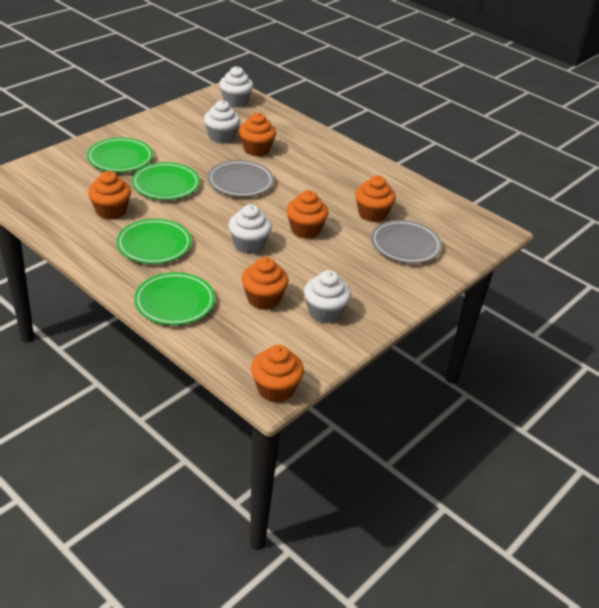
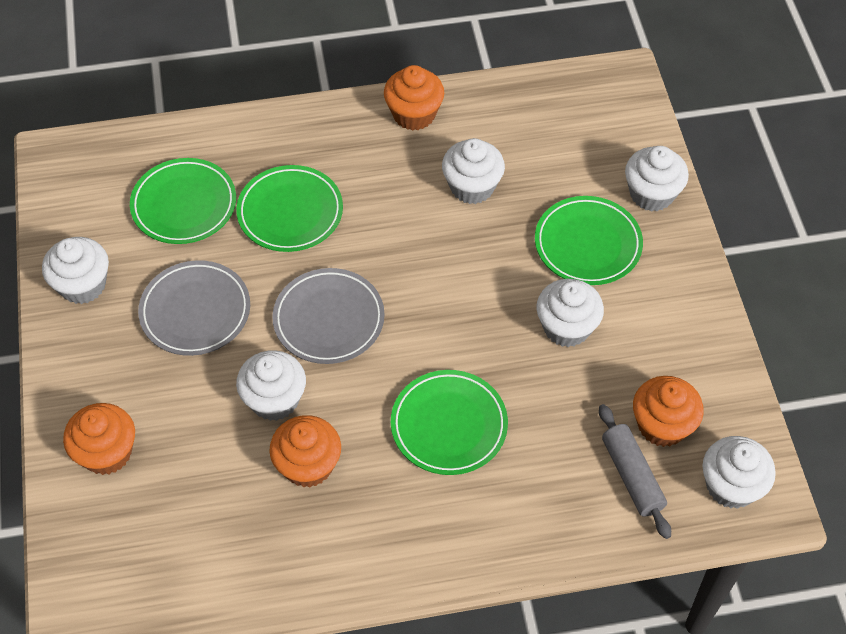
grey rolling pin: 0 -> 1
orange cupcake: 6 -> 4
white cupcake: 4 -> 6

